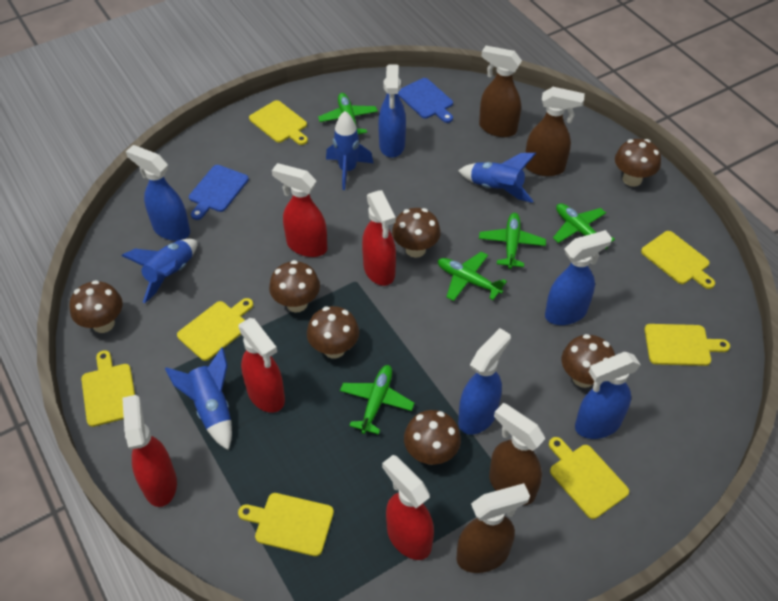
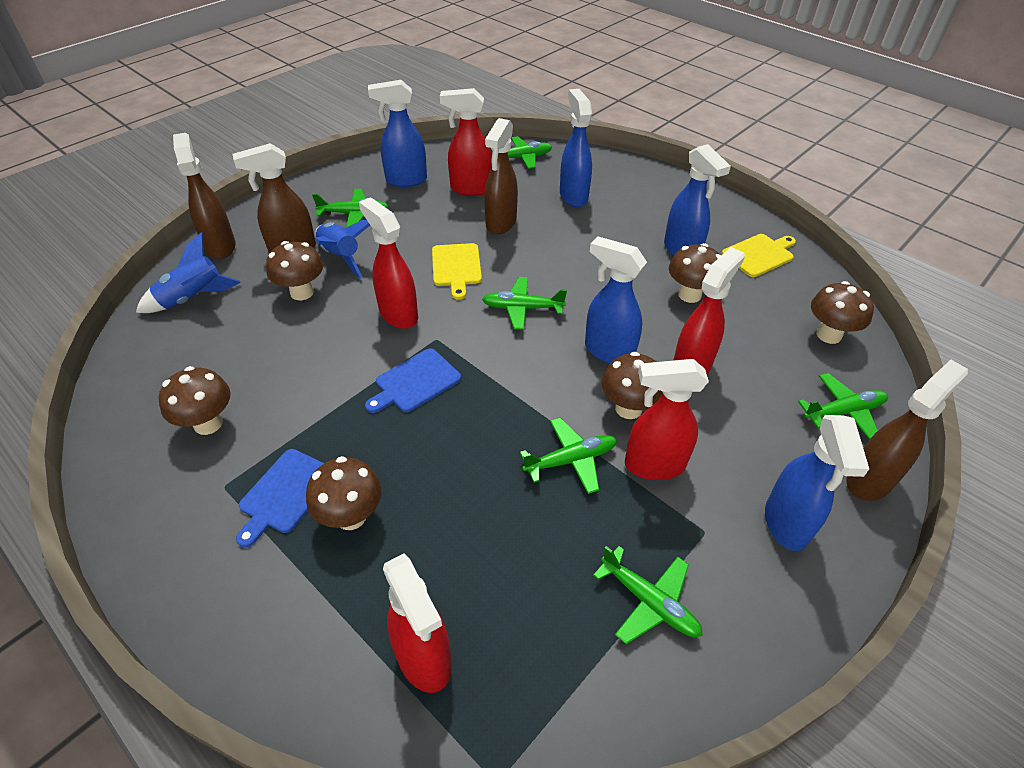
blue rocket: 4 -> 2
brown mushroom: 7 -> 6
green plane: 5 -> 6
yellow cutting board: 7 -> 2

